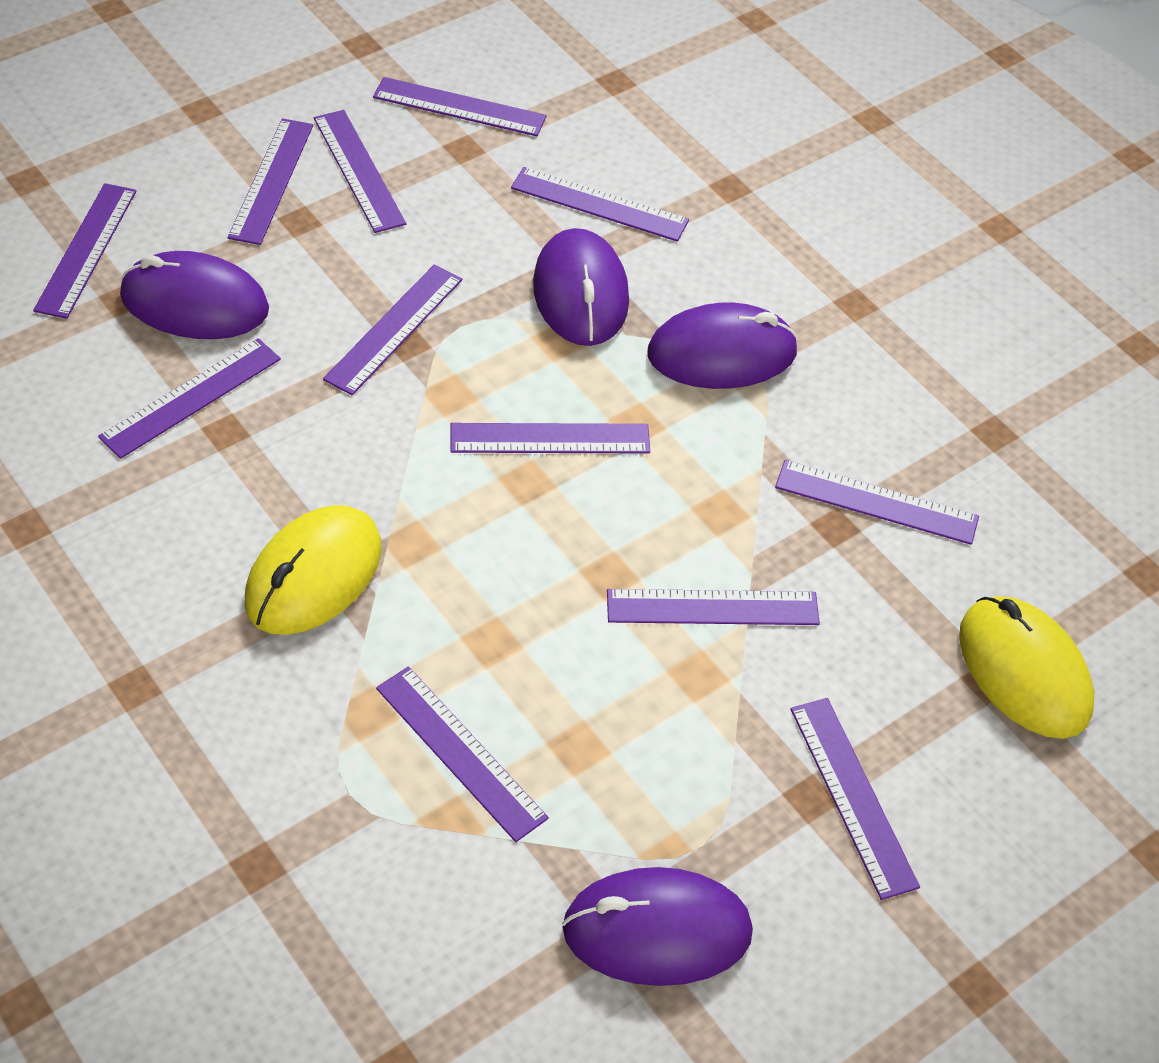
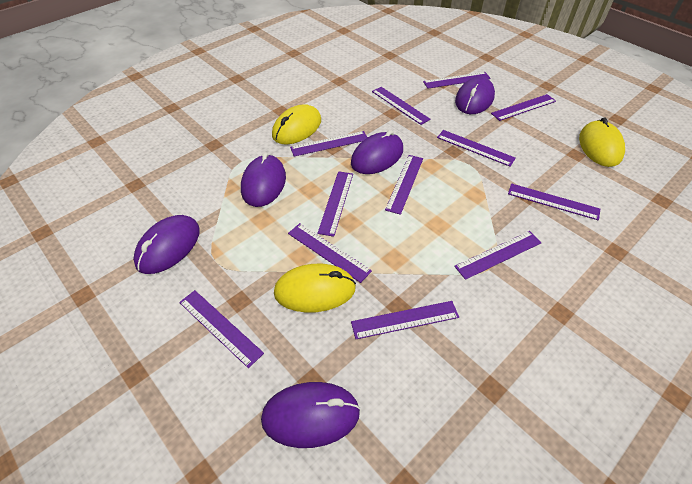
purple mouse: 4 -> 5
yellow mouse: 2 -> 3

